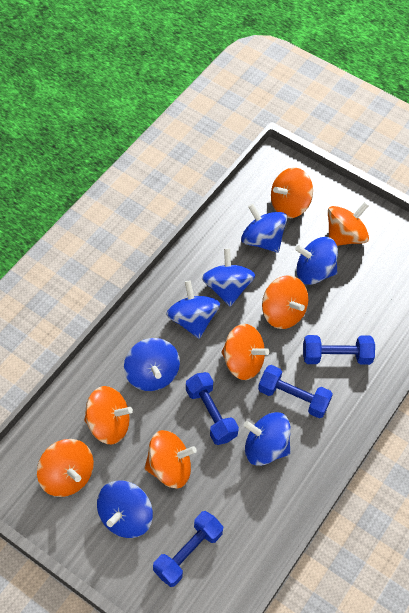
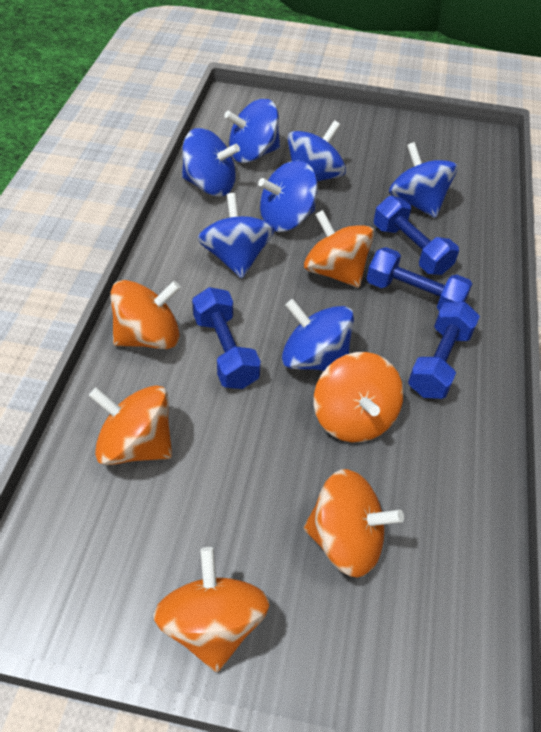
orange spinning top: 7 -> 6

